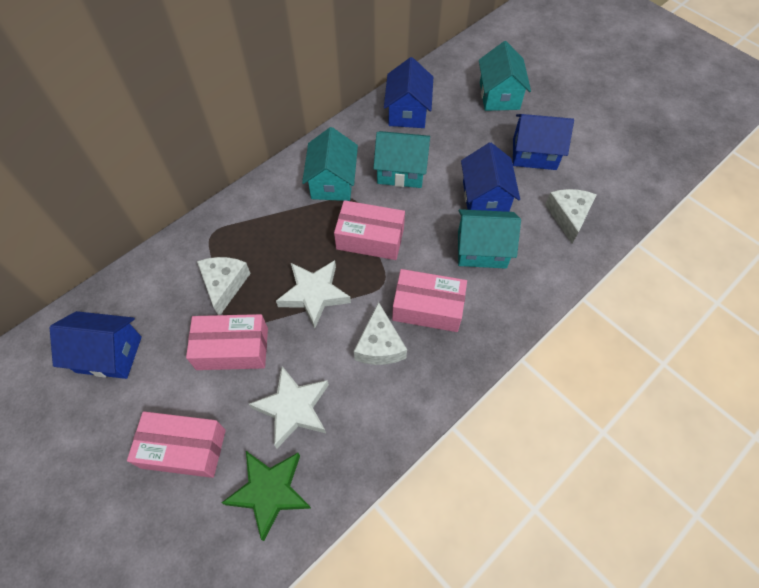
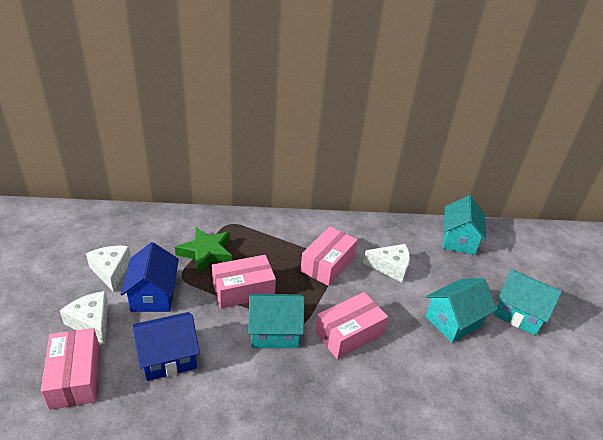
blue house: 4 -> 2
white star: 2 -> 0

